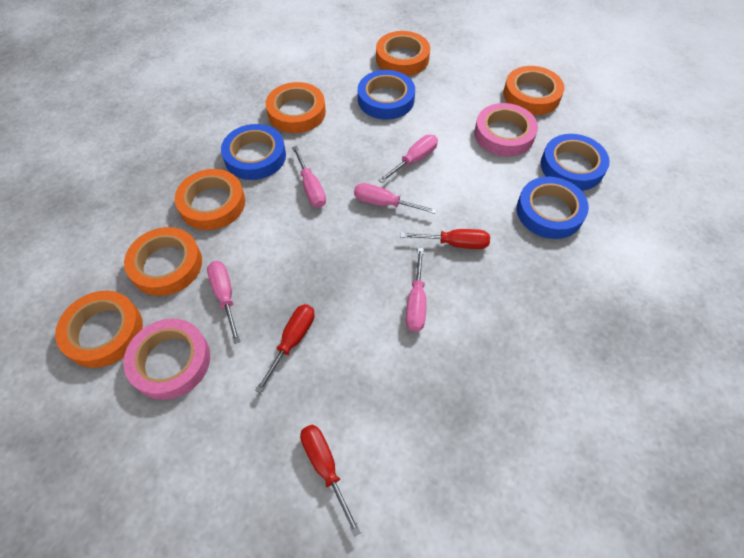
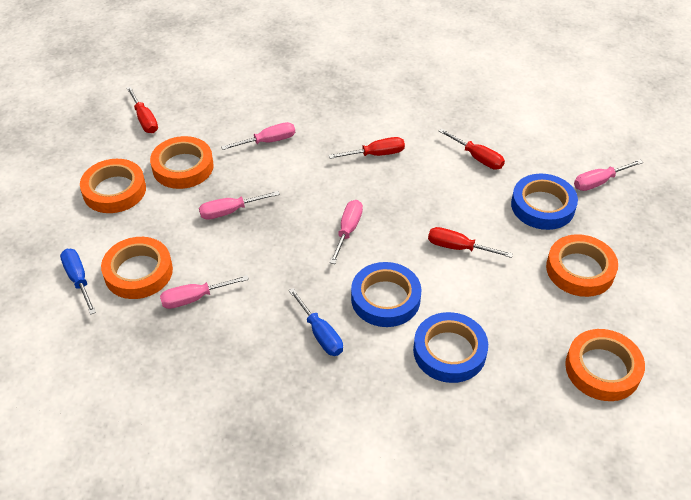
blue screwdriver: 0 -> 2
blue tape: 4 -> 3
orange tape: 6 -> 5
pink tape: 2 -> 0
red screwdriver: 3 -> 4

